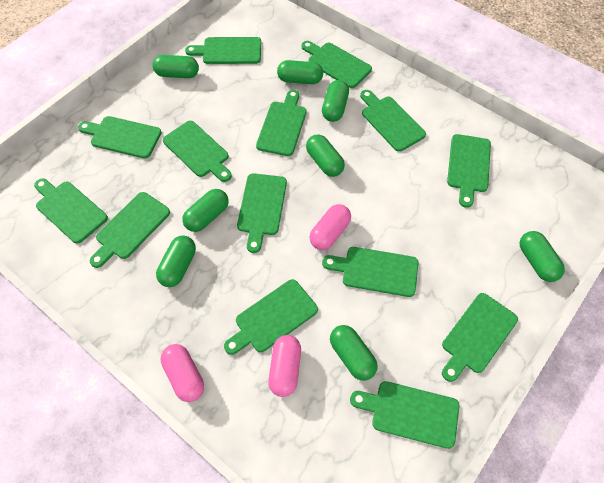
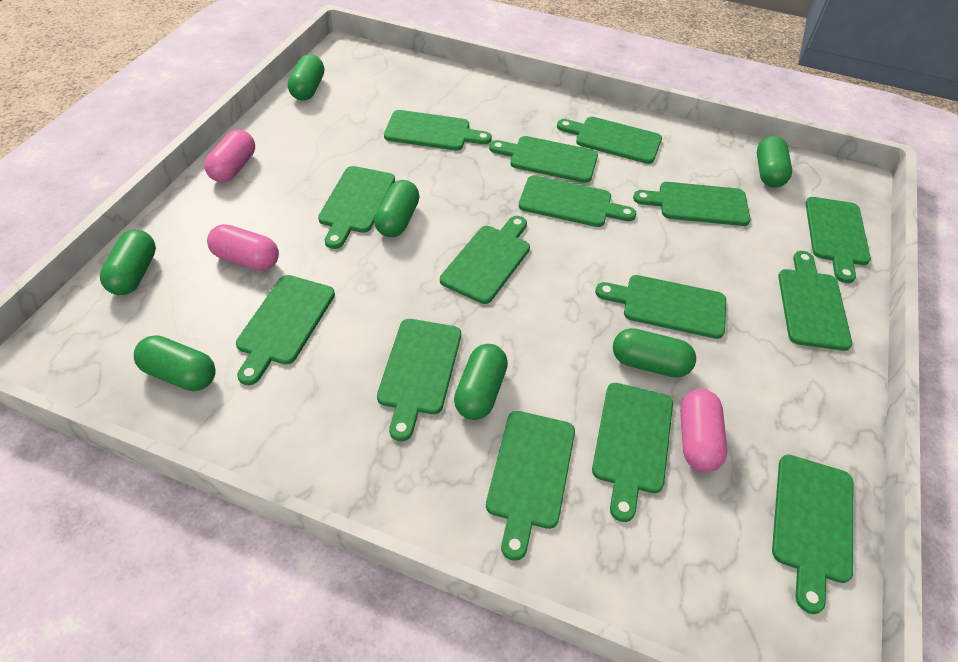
green capsule: 8 -> 7
green cutting board: 14 -> 15

